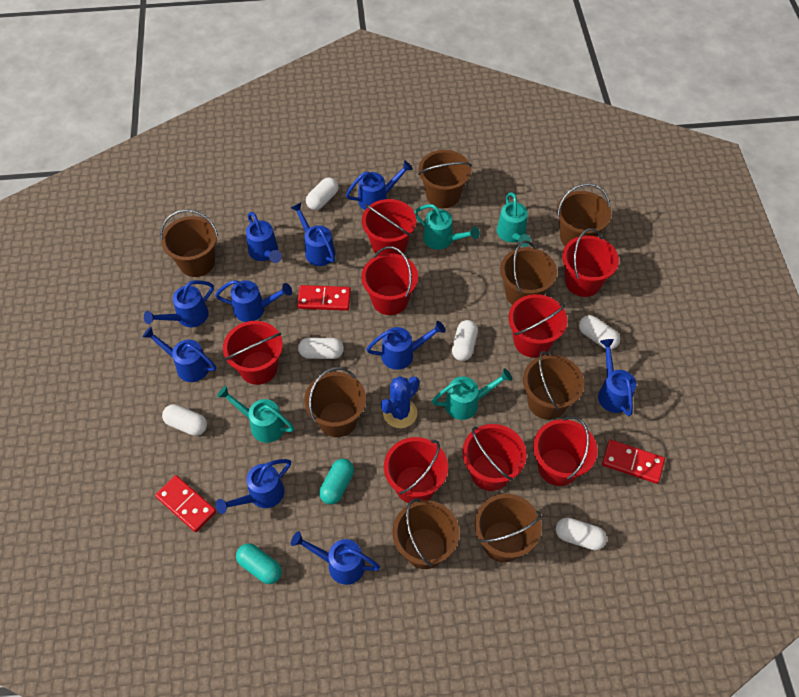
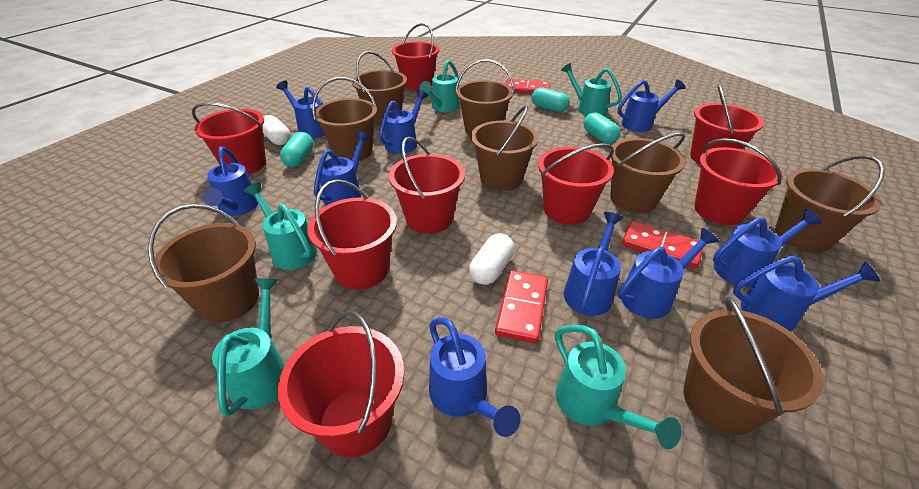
blue cactus: 1 -> 0
turquoise capsule: 2 -> 3
turquoise watering can: 4 -> 5
white capsule: 6 -> 2

